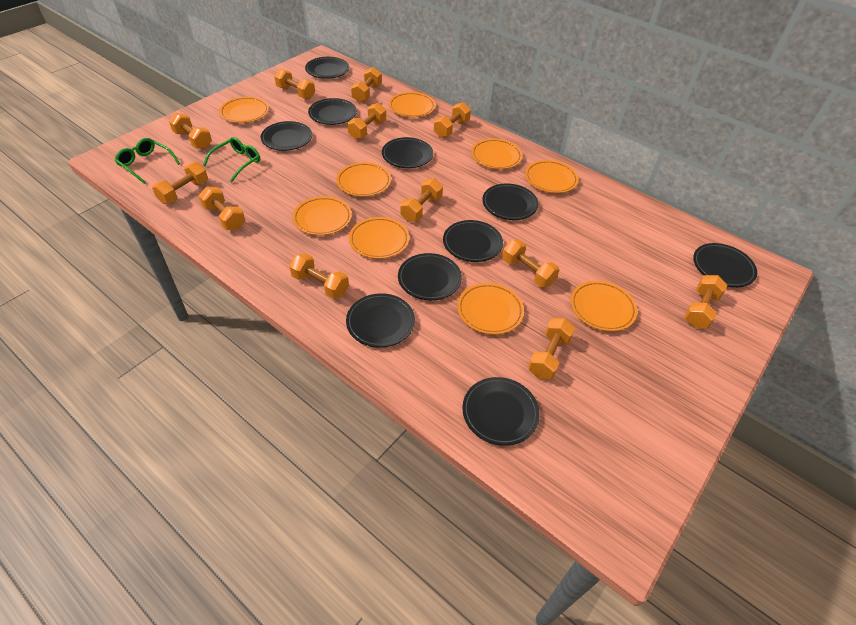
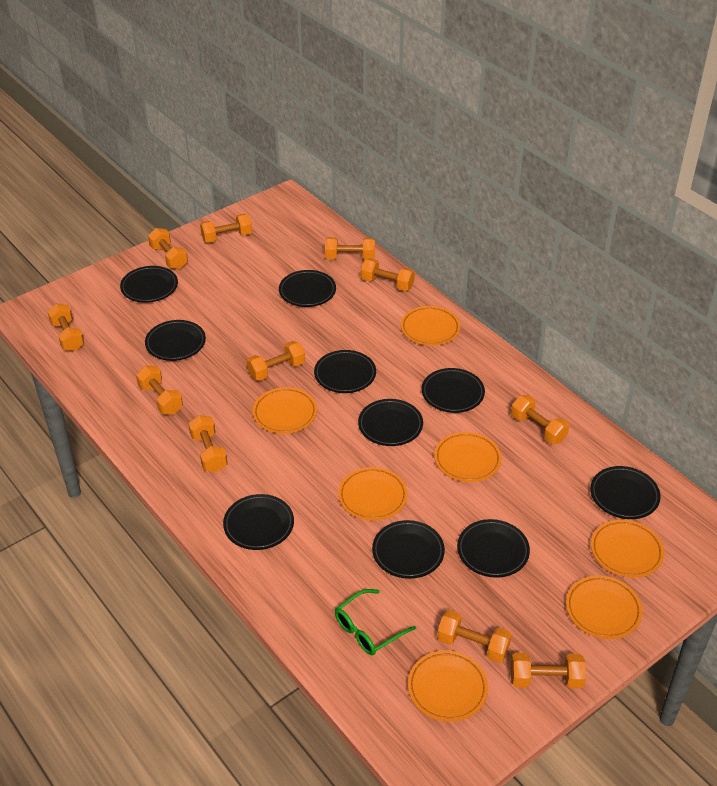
green glasses: 2 -> 1
orange dumbbell: 12 -> 11
orange plate: 9 -> 7

